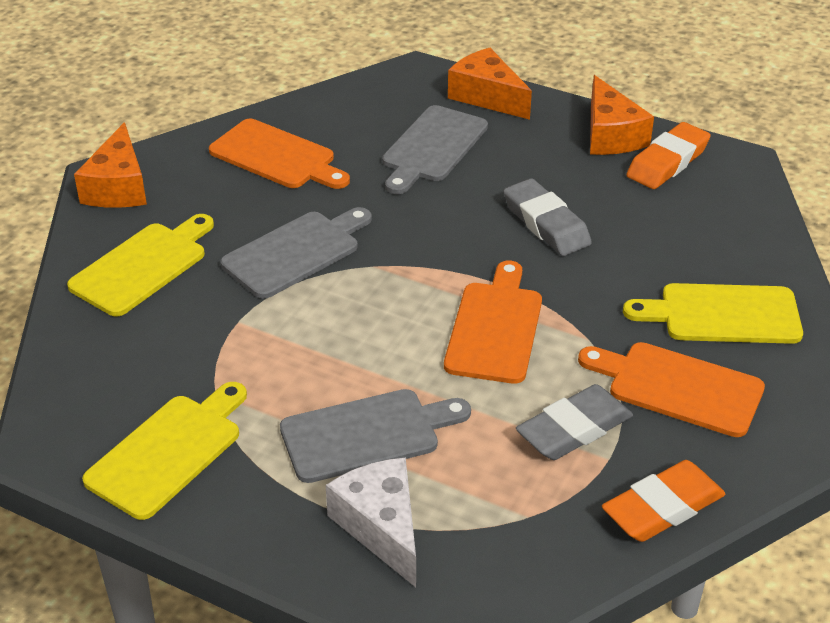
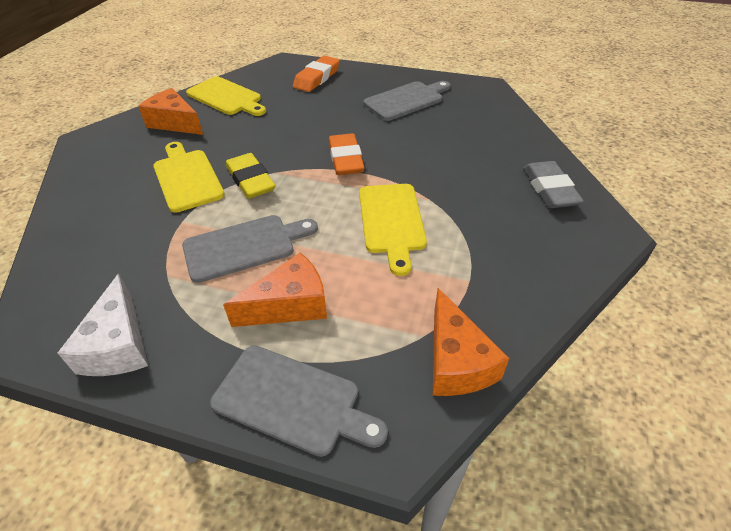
grey eraser: 2 -> 1
orange cutting board: 3 -> 0
yellow eraser: 0 -> 1

